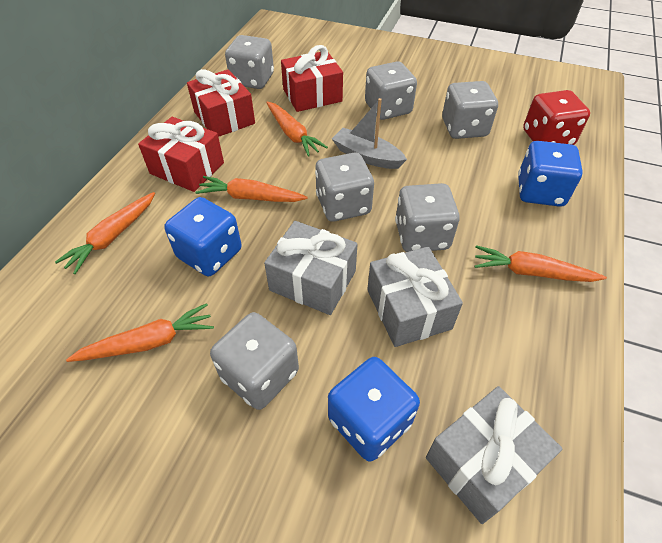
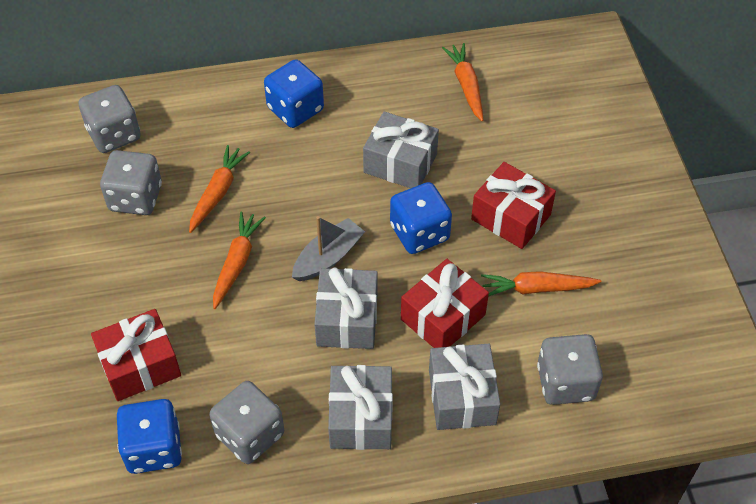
grey dice: 6 -> 4
grey gift: 3 -> 4
orange carrot: 5 -> 4
red dice: 1 -> 0

